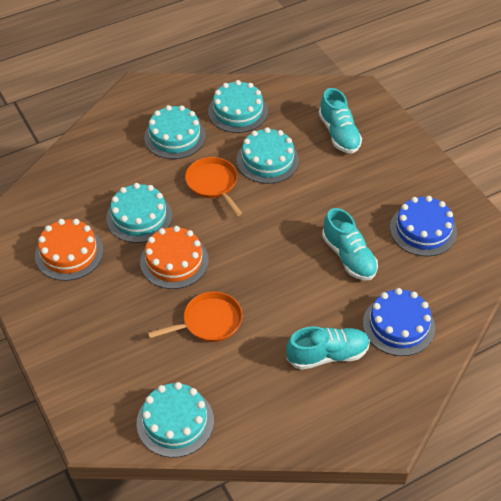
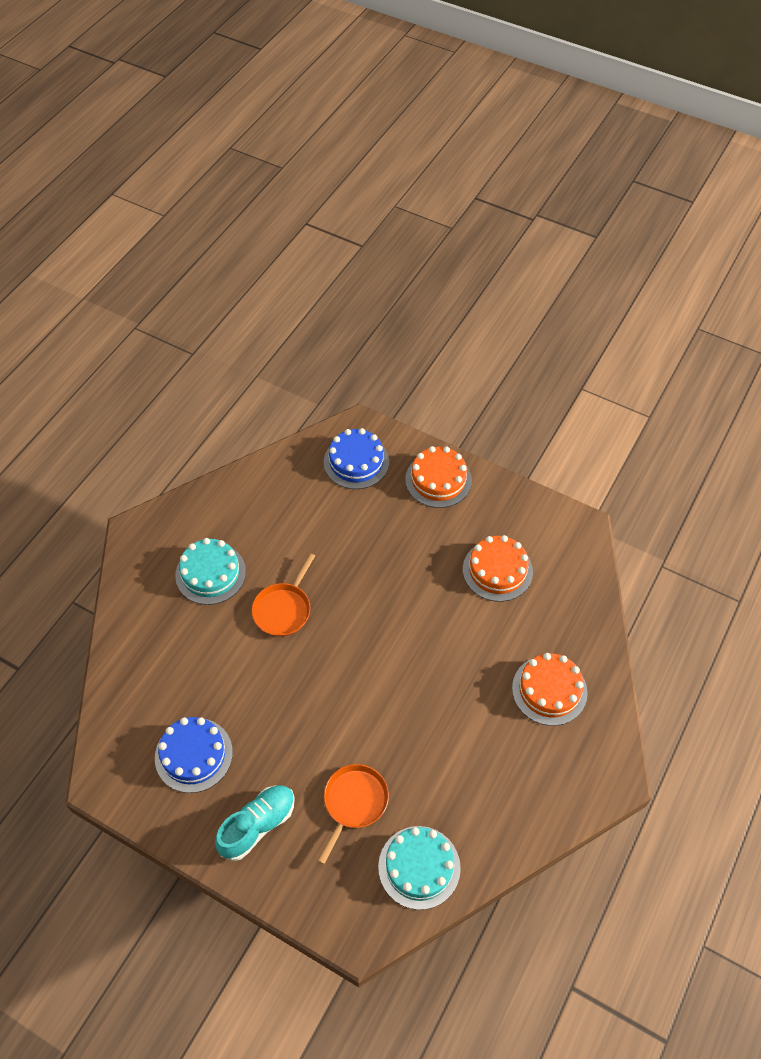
orange cake: 2 -> 3
turquoise cake: 5 -> 2
turquoise shoe: 3 -> 1

